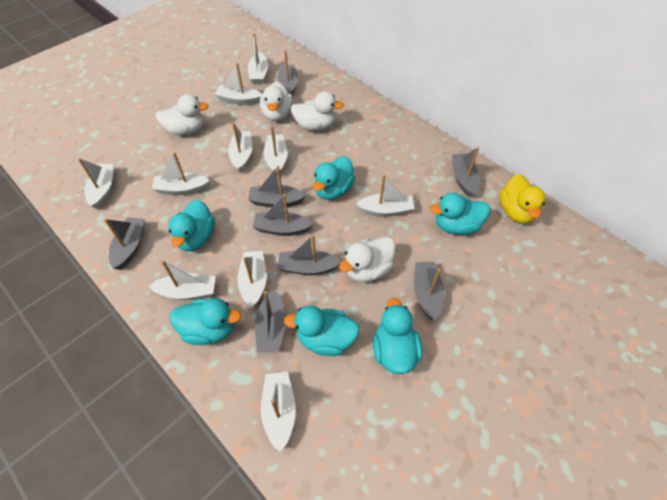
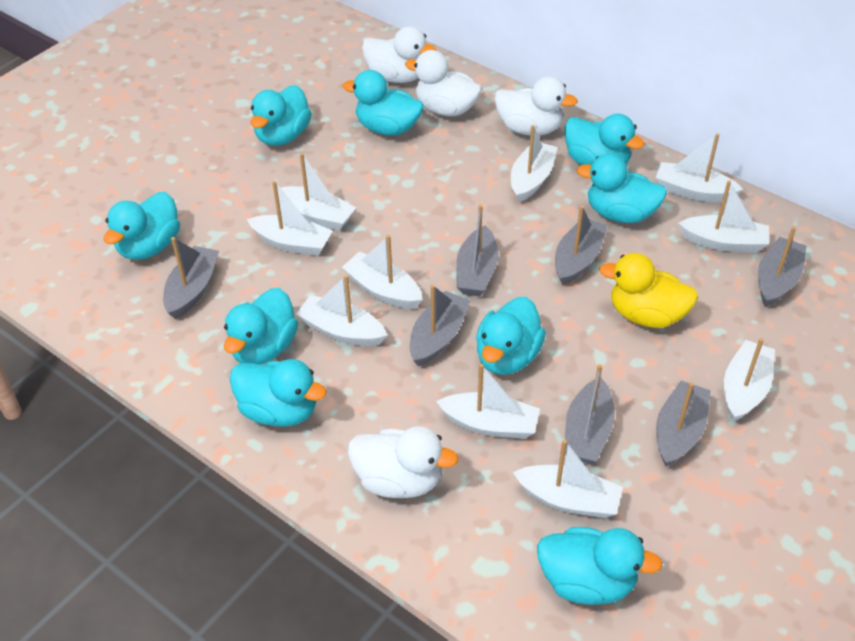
grey boat: 8 -> 7
turquoise duck: 6 -> 9

